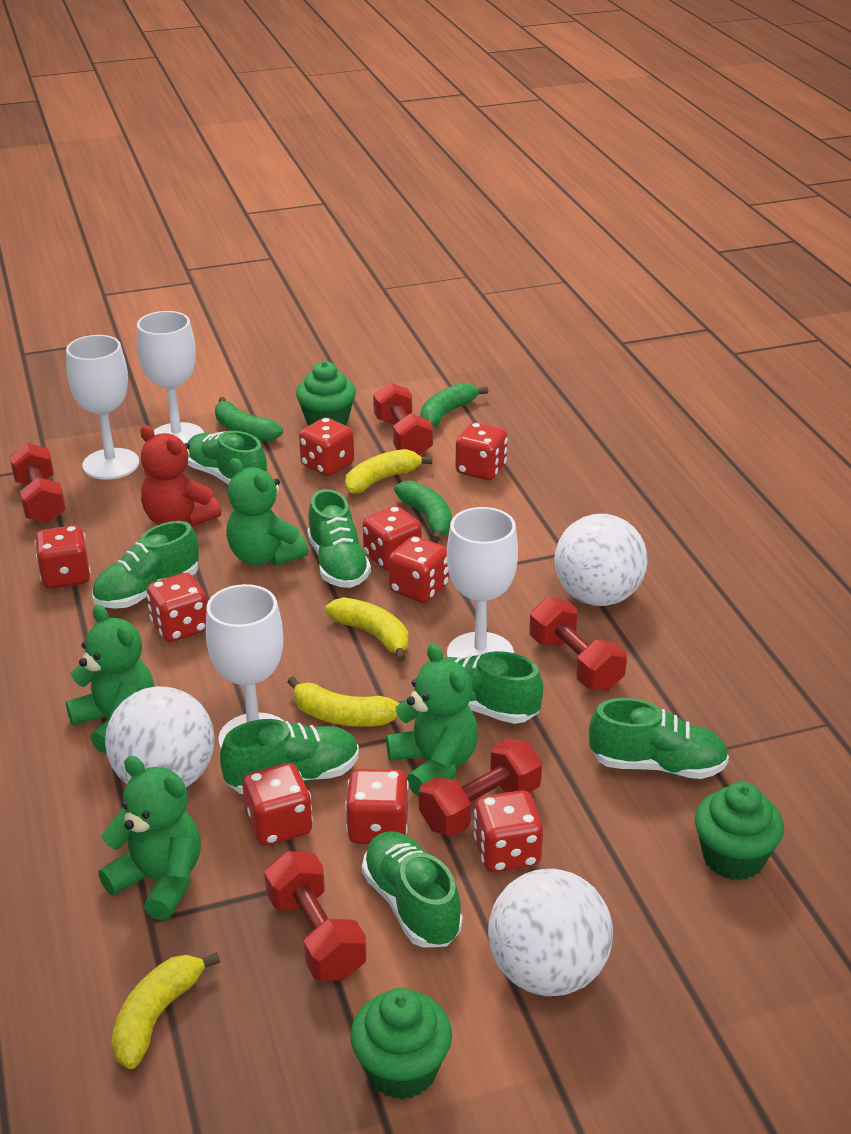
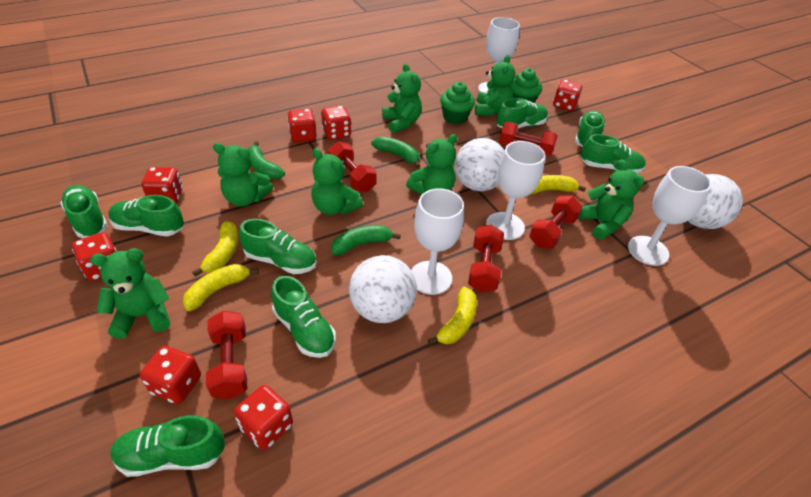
green cupcake: 3 -> 2
green shoe: 7 -> 8
green teddy bear: 4 -> 7
red dice: 9 -> 7
red teddy bear: 1 -> 0

